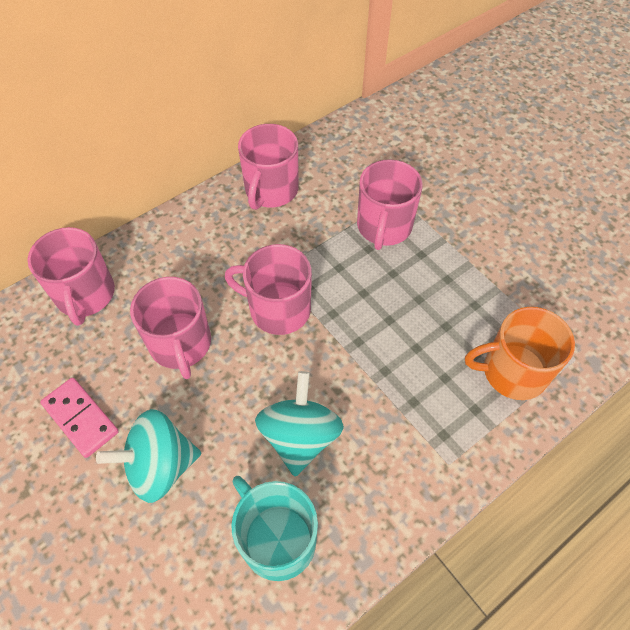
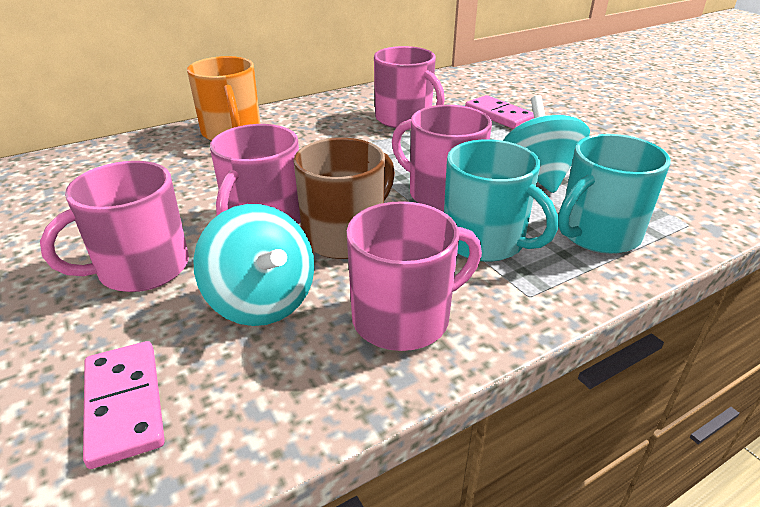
brown mug: 0 -> 1
pink domino: 1 -> 2
turquoise mug: 1 -> 2

